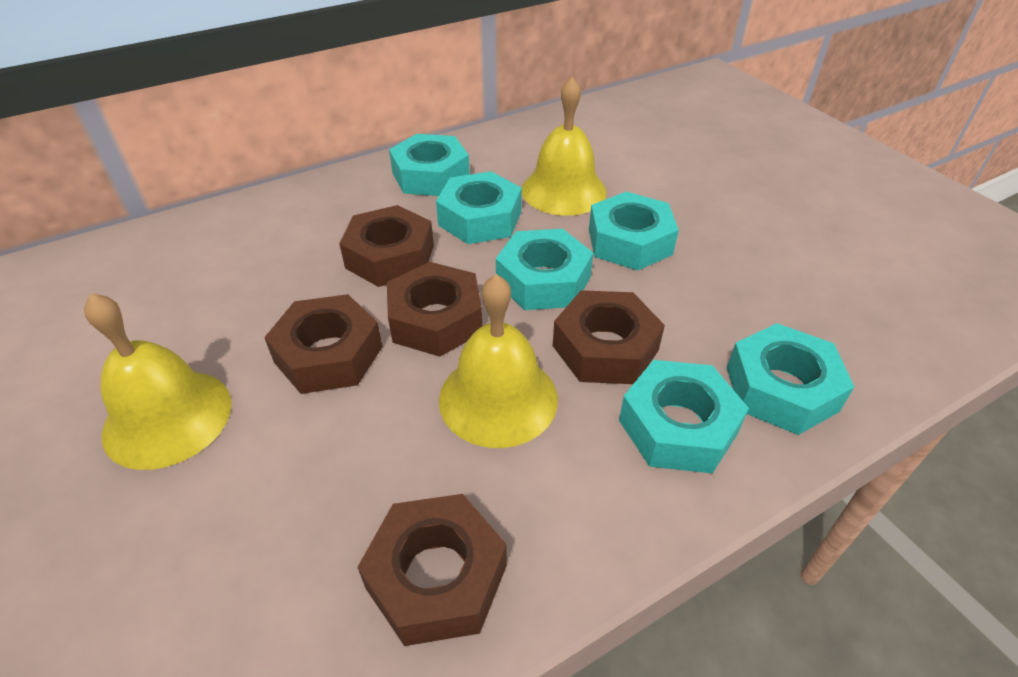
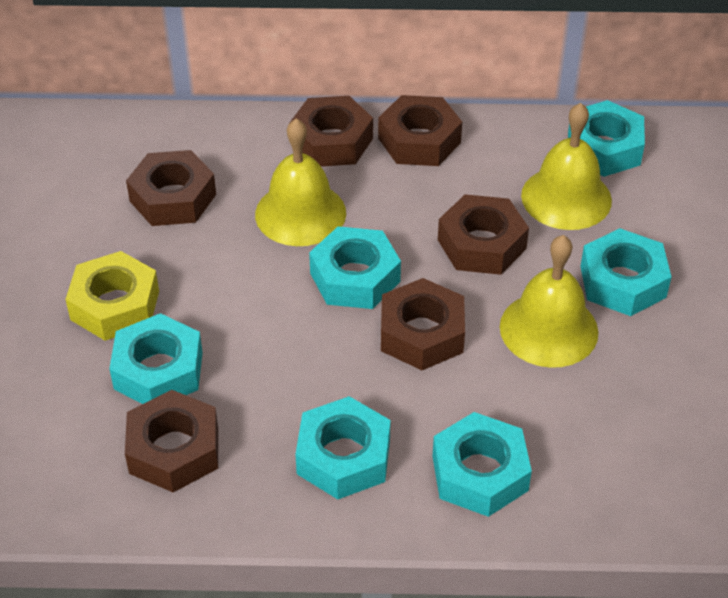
brown nut: 5 -> 6
yellow nut: 0 -> 1

